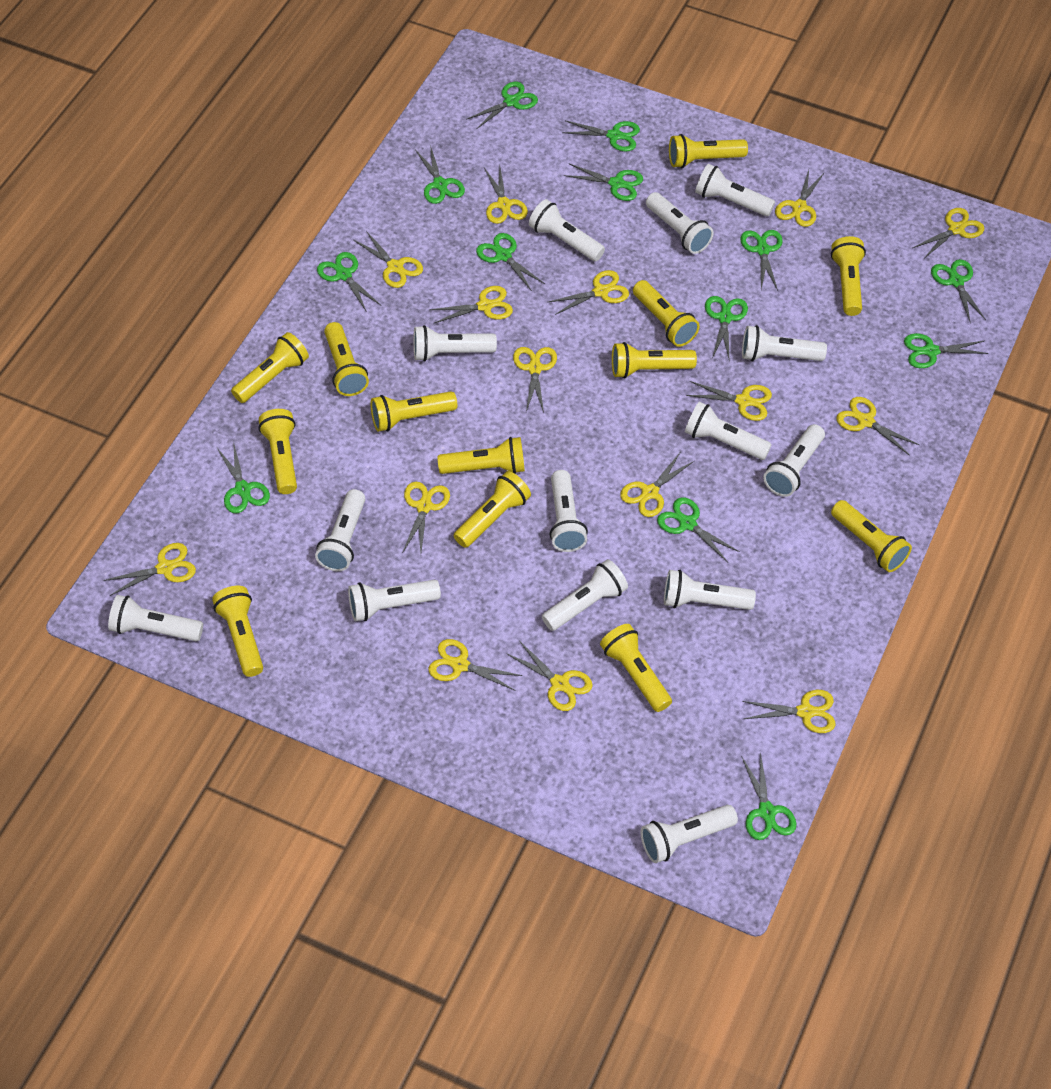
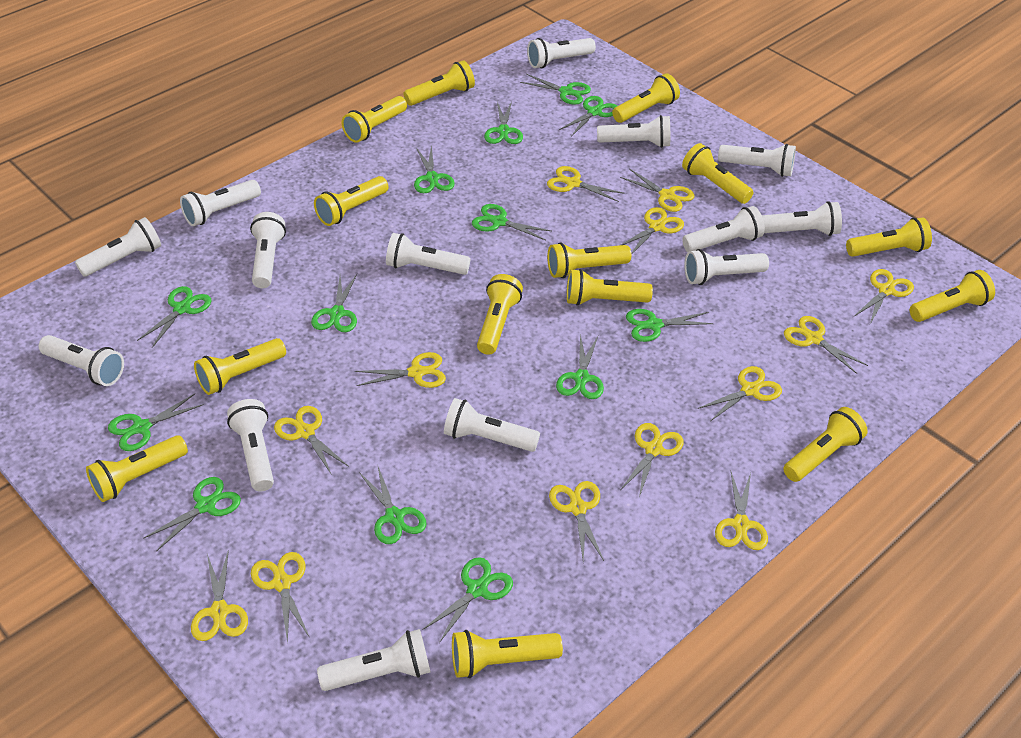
yellow flashlight: 13 -> 14
yellow scissors: 15 -> 13

